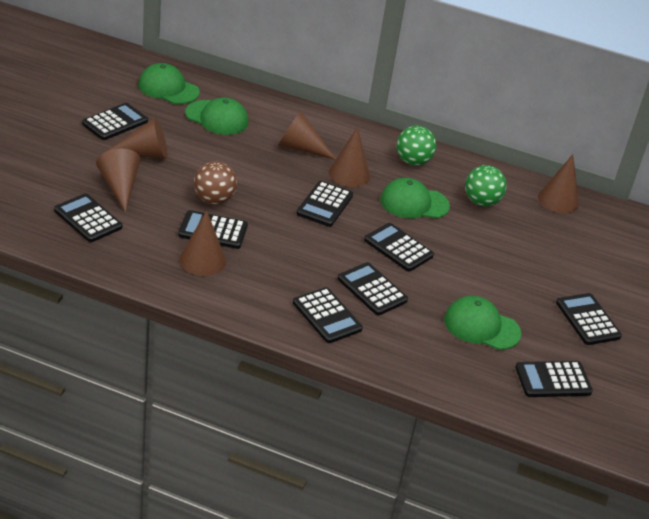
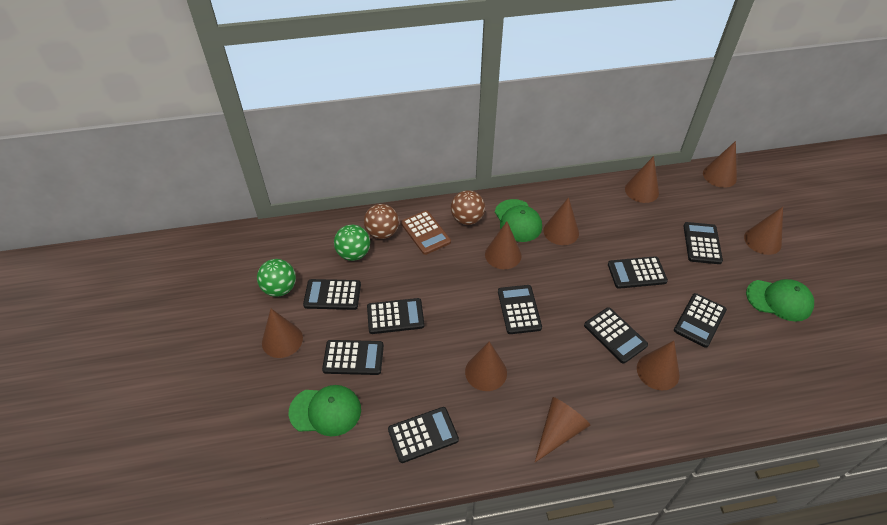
brown ball: 1 -> 2
brown calculator: 0 -> 1
brown cone: 6 -> 9
green cap: 4 -> 3

